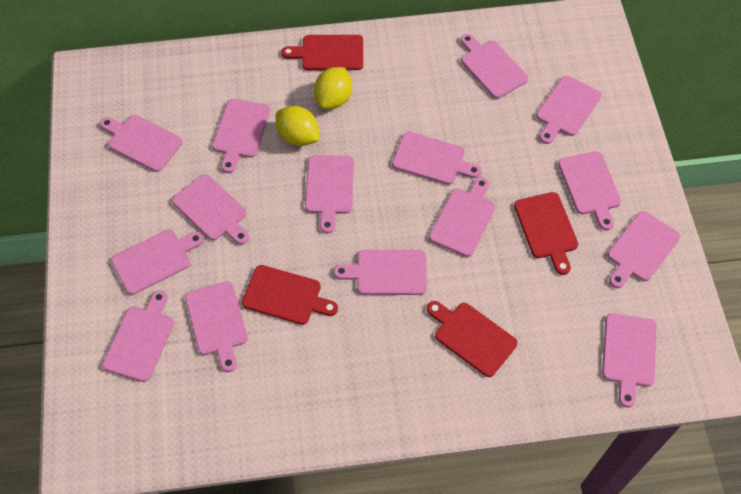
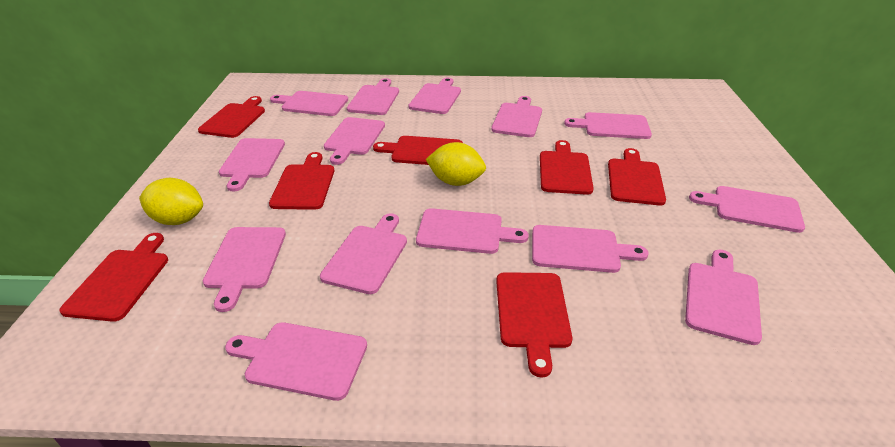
pink cutting board: 15 -> 14
red cutting board: 4 -> 7

